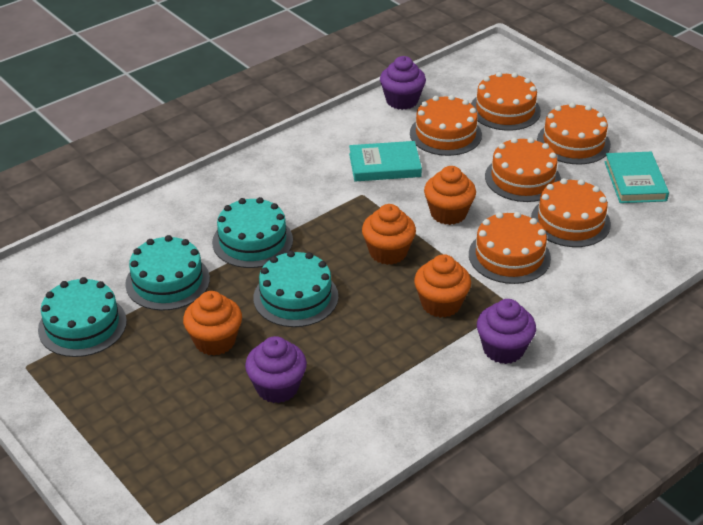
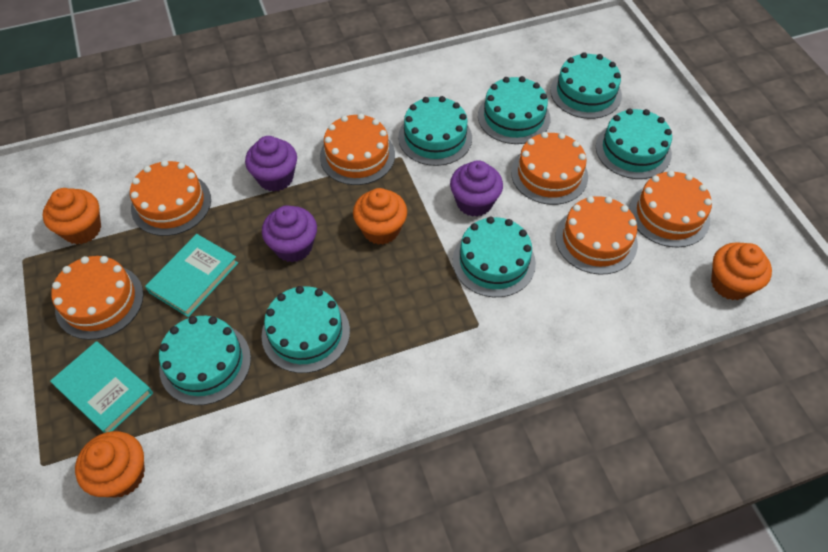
turquoise cake: 4 -> 7

